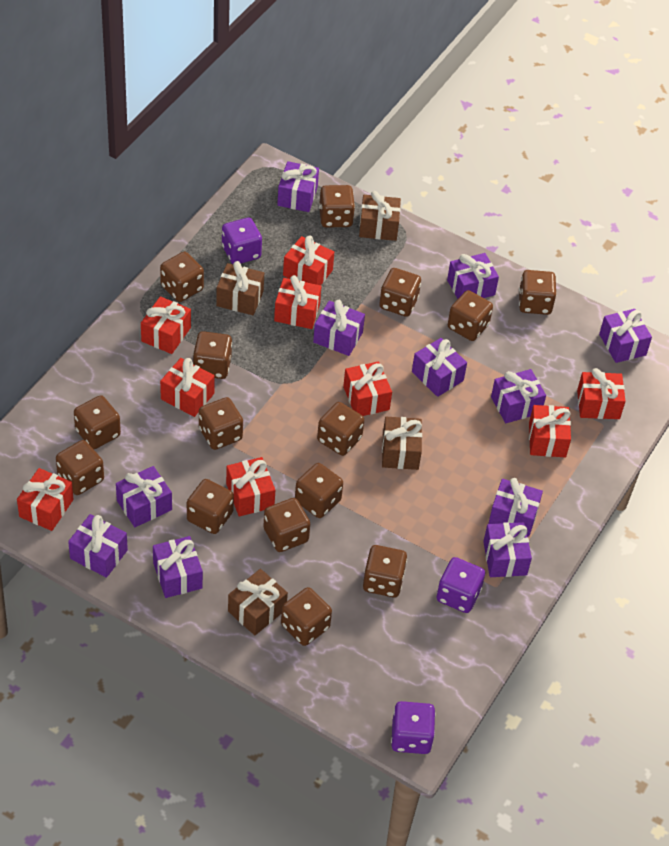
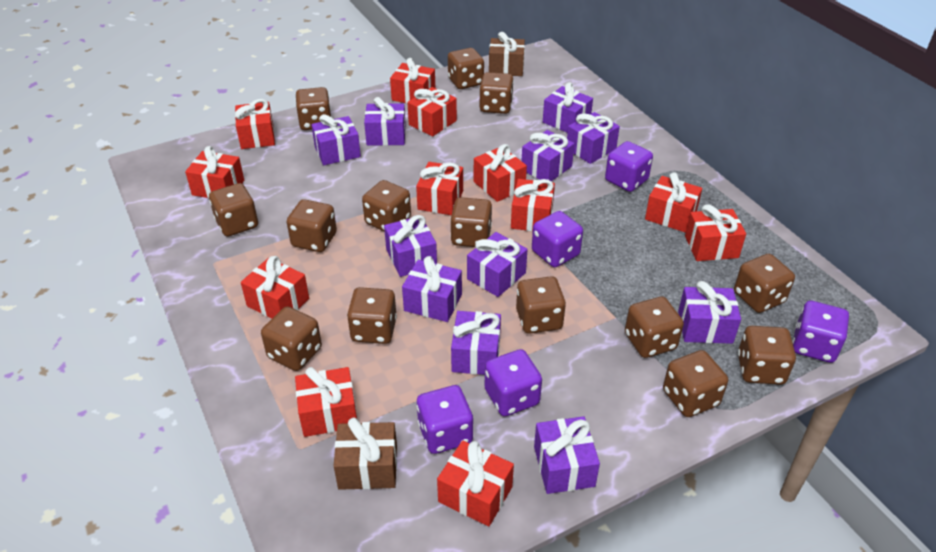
brown dice: 15 -> 14
brown gift: 4 -> 2
purple dice: 3 -> 5
red gift: 9 -> 12

